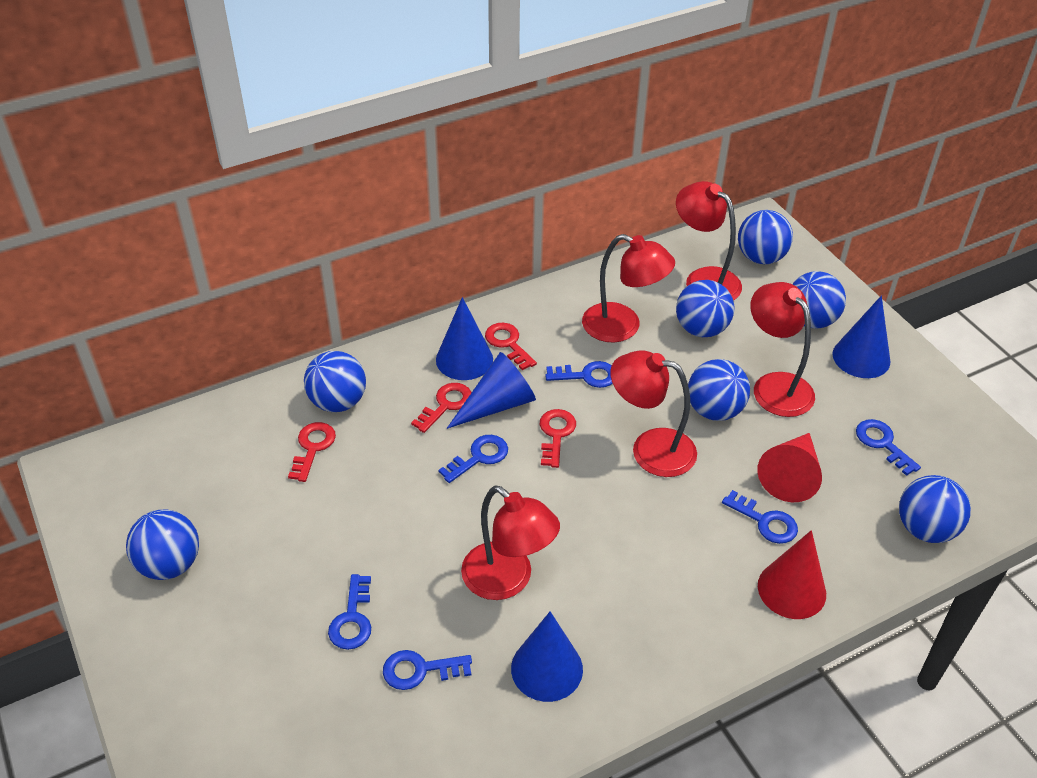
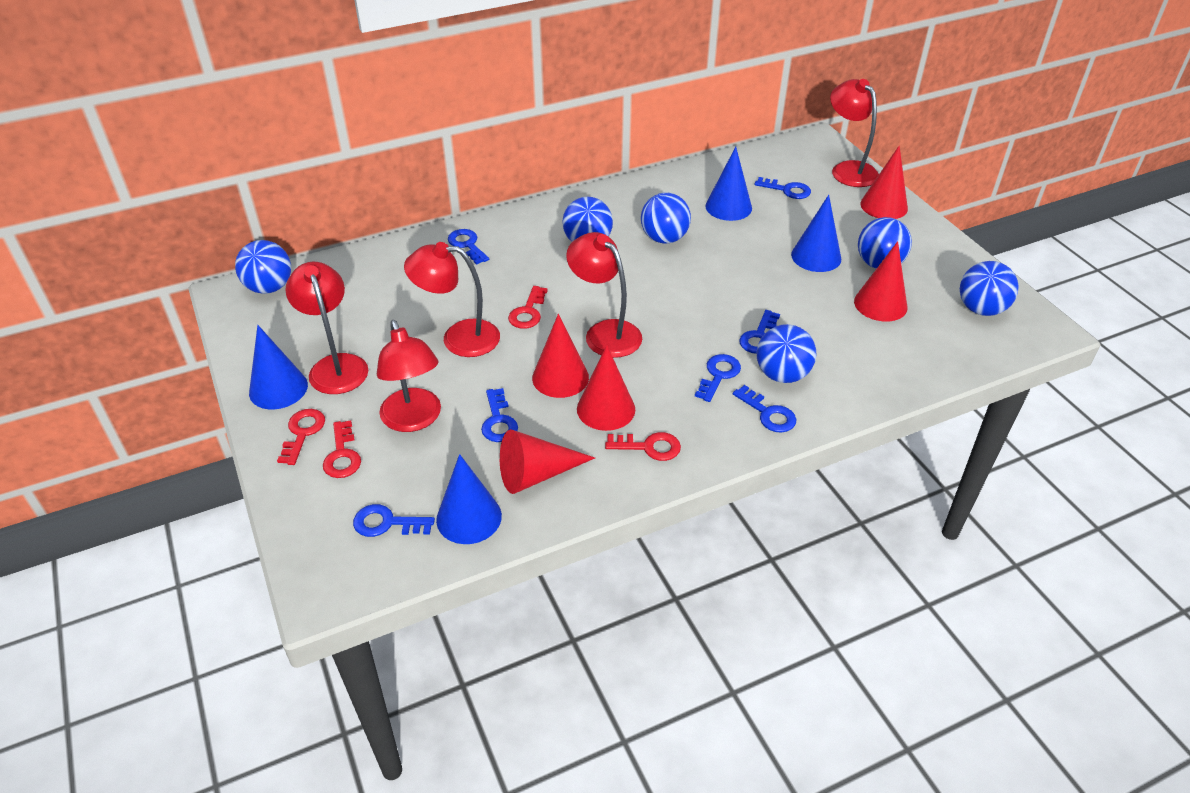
blue ball: 7 -> 6
blue key: 6 -> 7
red cone: 2 -> 5

